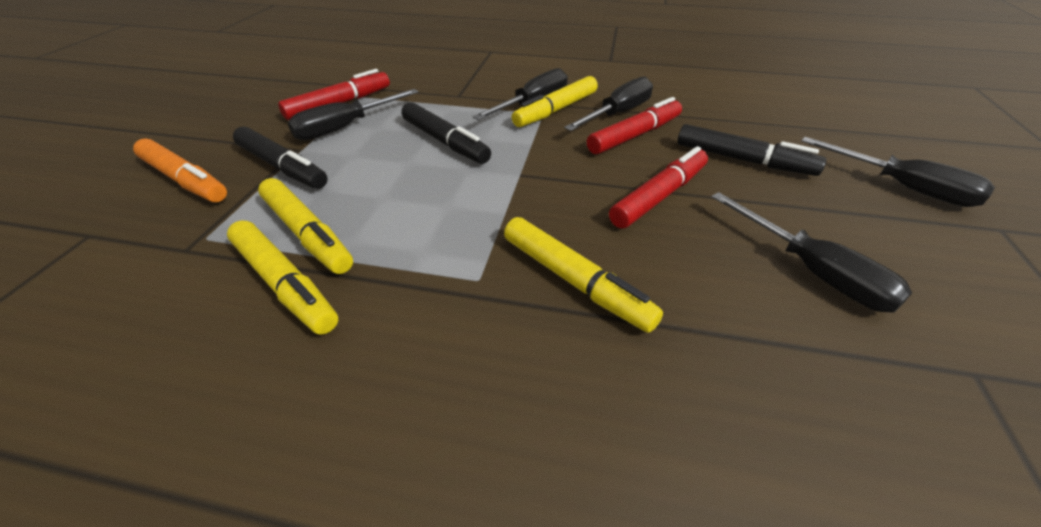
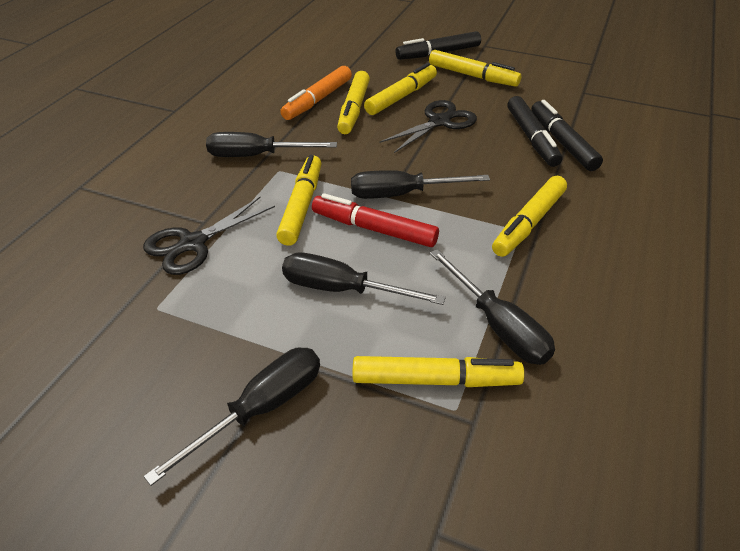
black scissors: 0 -> 2
red marker: 3 -> 1
yellow marker: 4 -> 6

